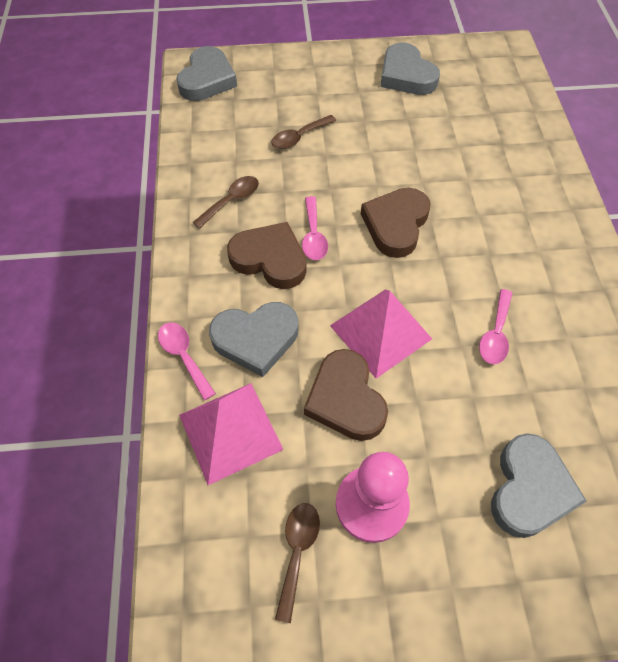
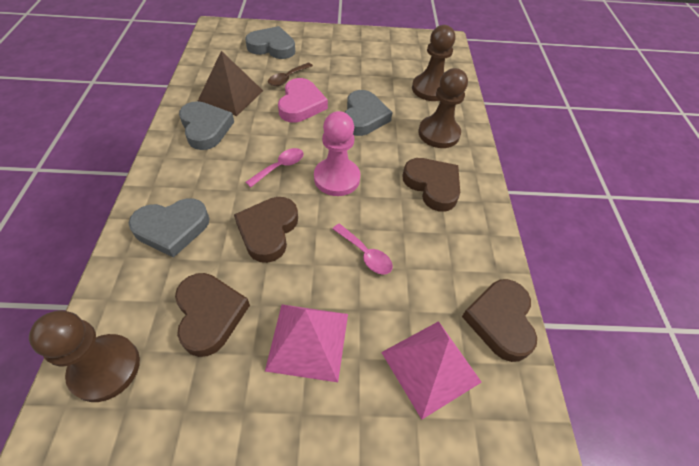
brown heart: 3 -> 4
brown pawn: 0 -> 3
brown pyramid: 0 -> 1
brown spoon: 3 -> 1
pink heart: 0 -> 1
pink spoon: 3 -> 2

